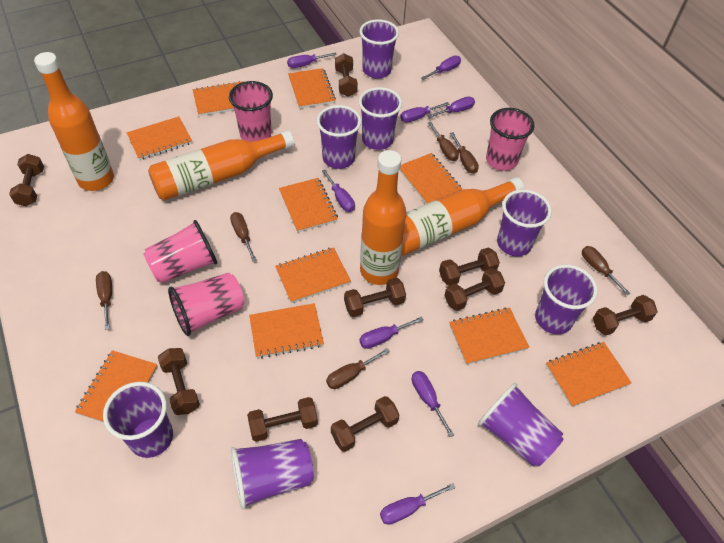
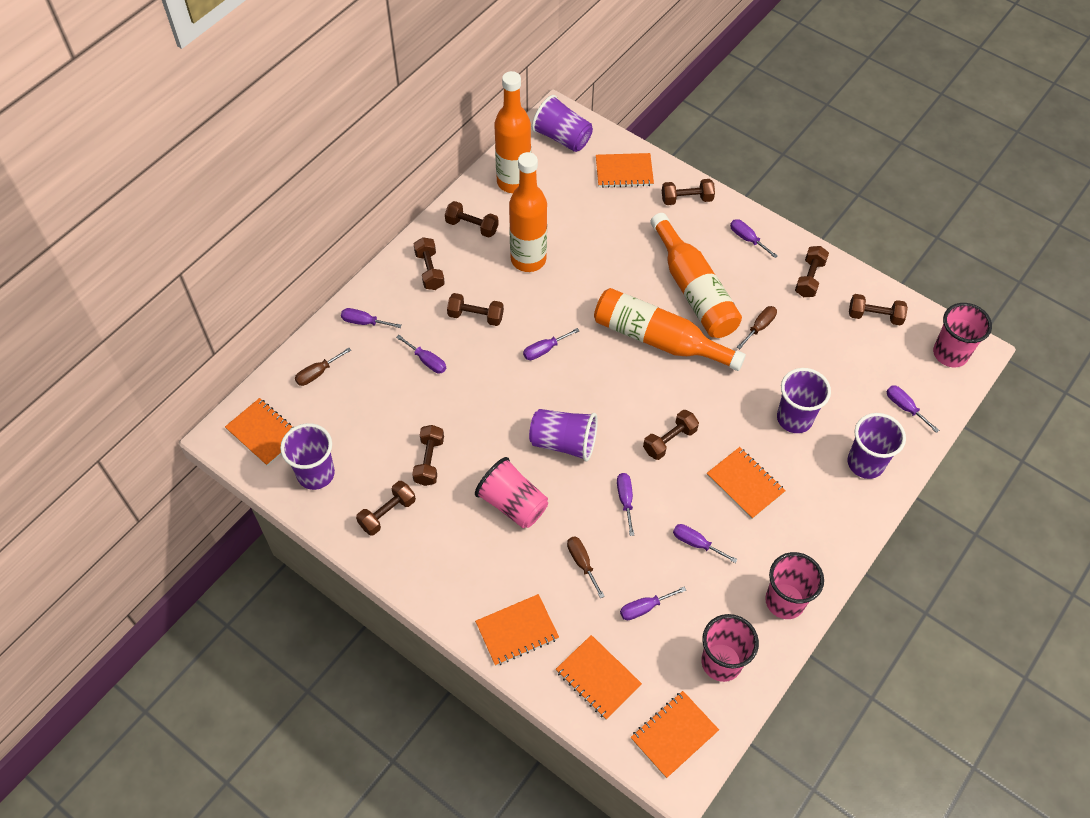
brown screwdriver: 6 -> 3
orange notebook: 10 -> 6
purple cup: 8 -> 5

